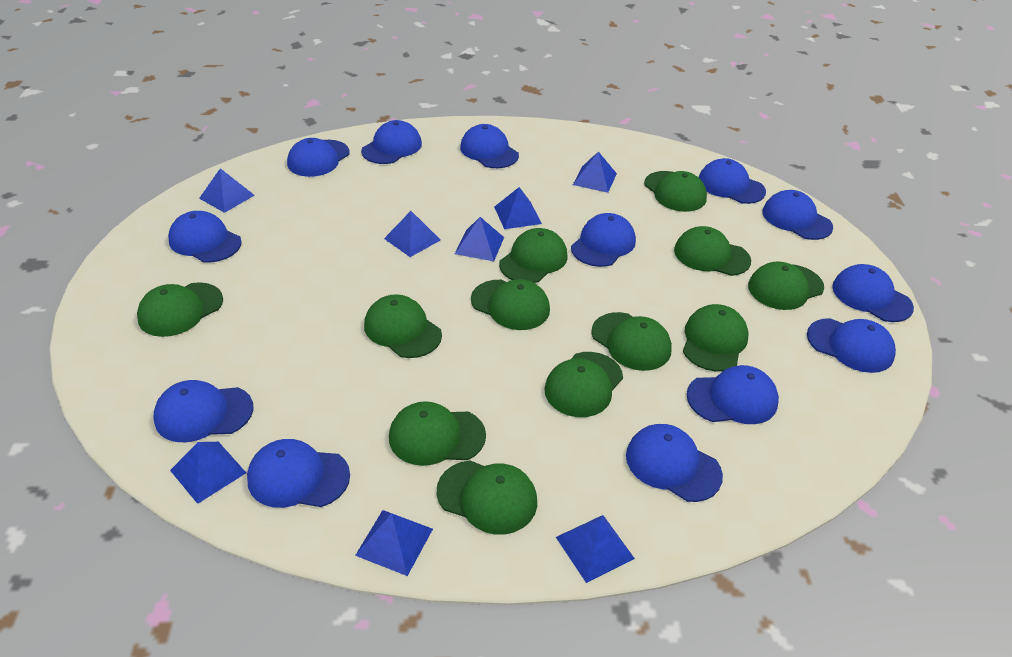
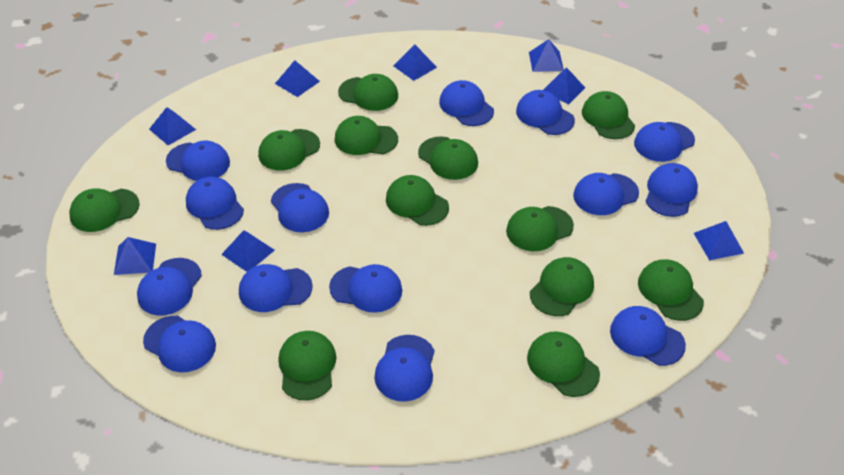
blue cap: 13 -> 14

